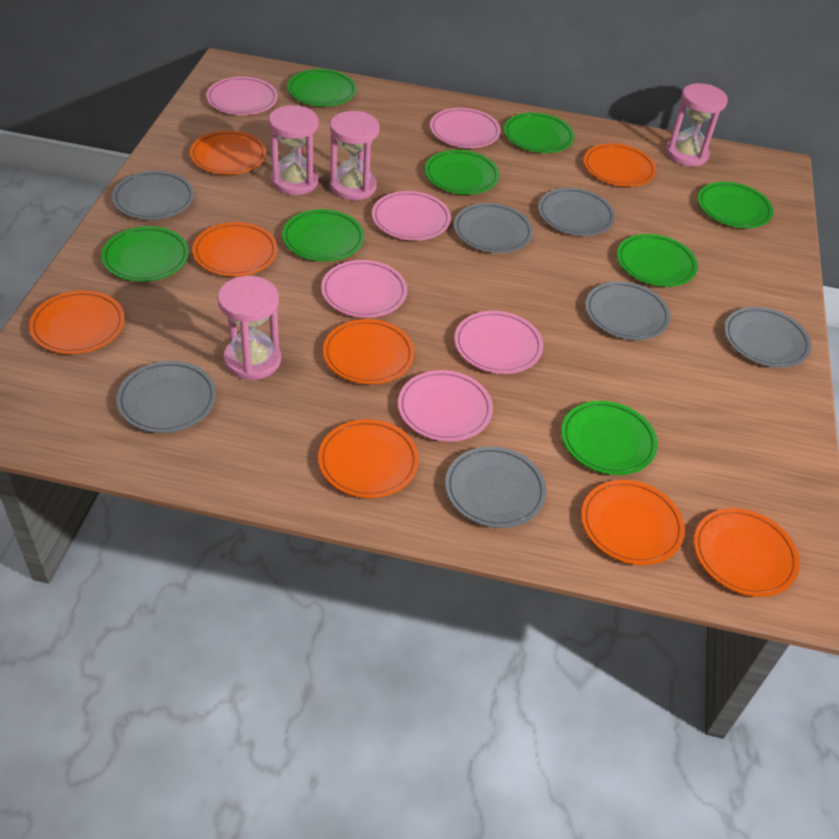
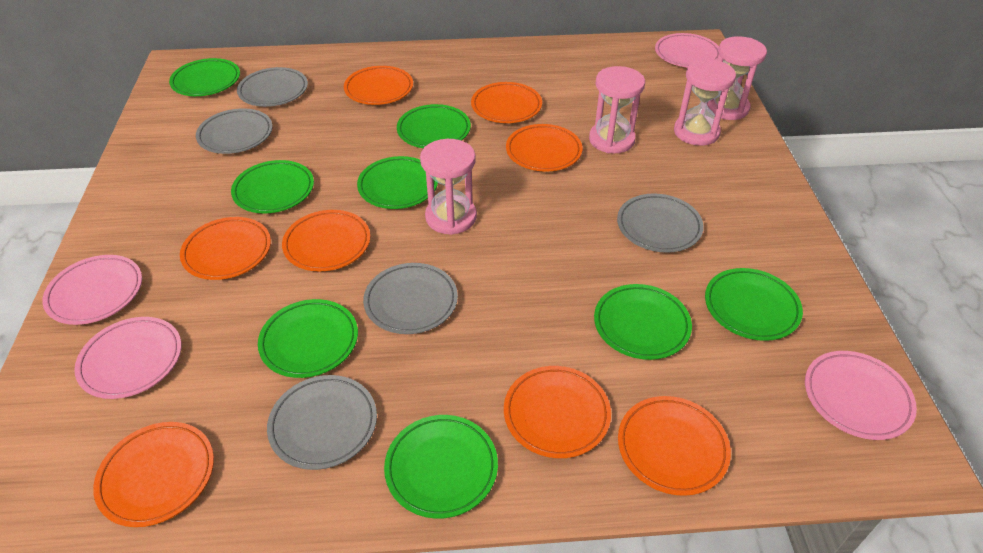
grey plate: 7 -> 5
pink plate: 6 -> 4

